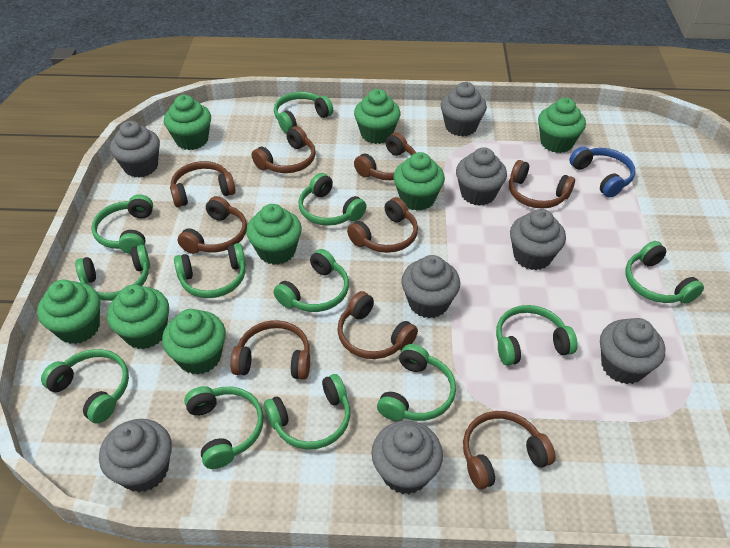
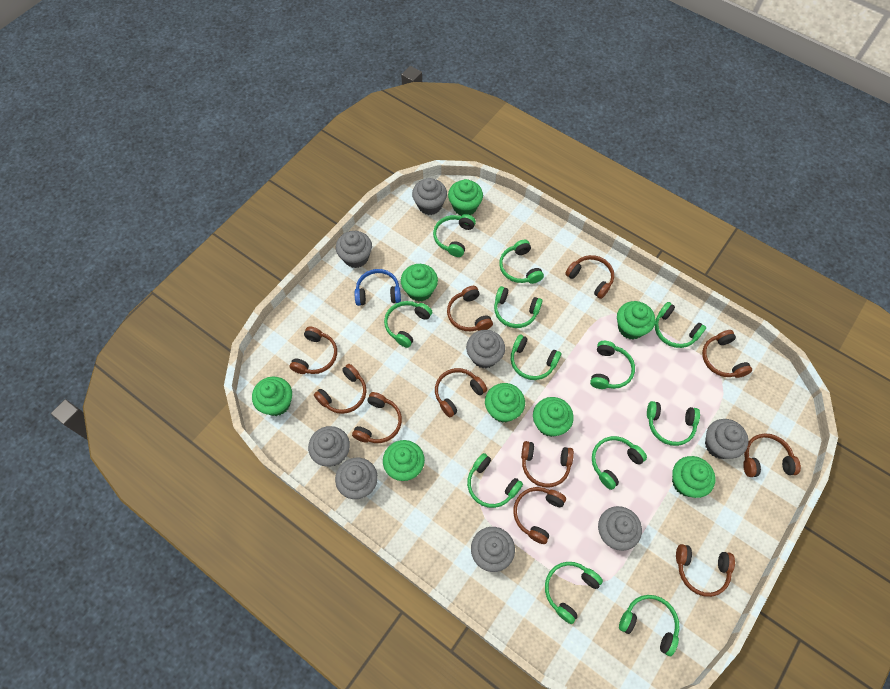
brown headphones: 9 -> 11

